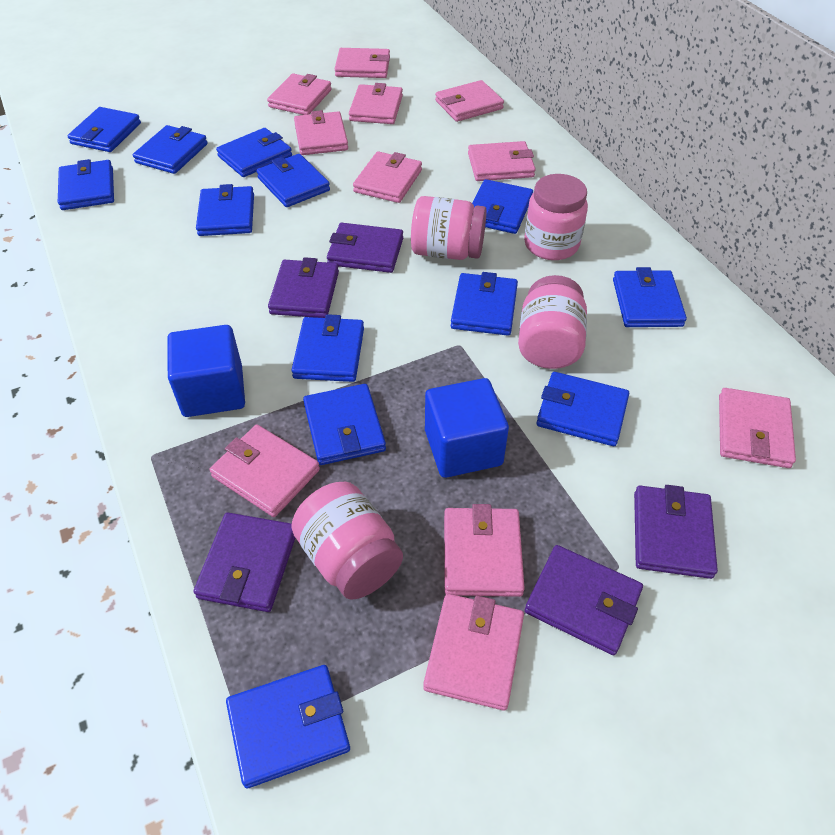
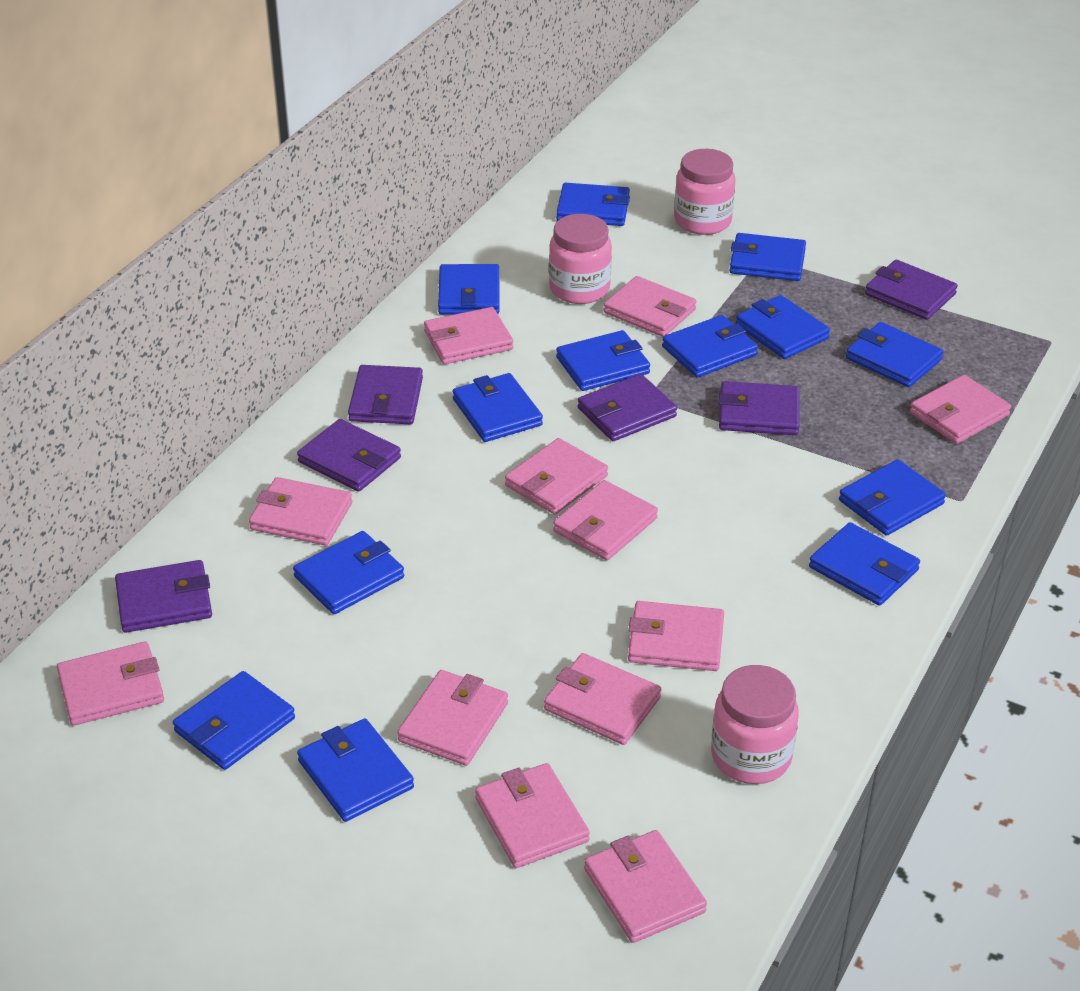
blue cube: 2 -> 0
pink jar: 4 -> 3
pink wallet: 11 -> 12
purple wallet: 5 -> 6

